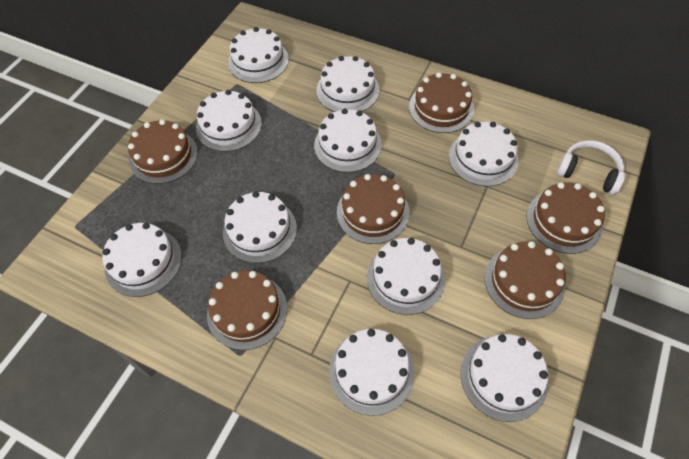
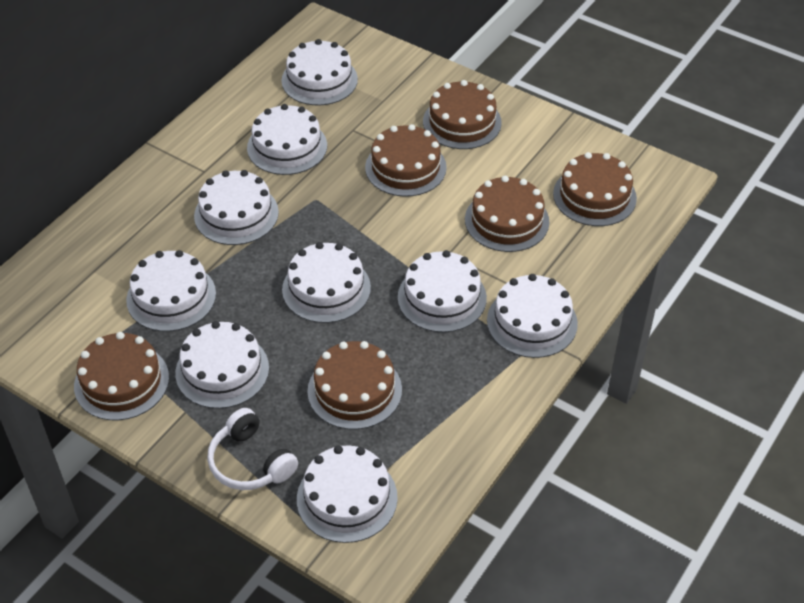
white cake: 10 -> 9

